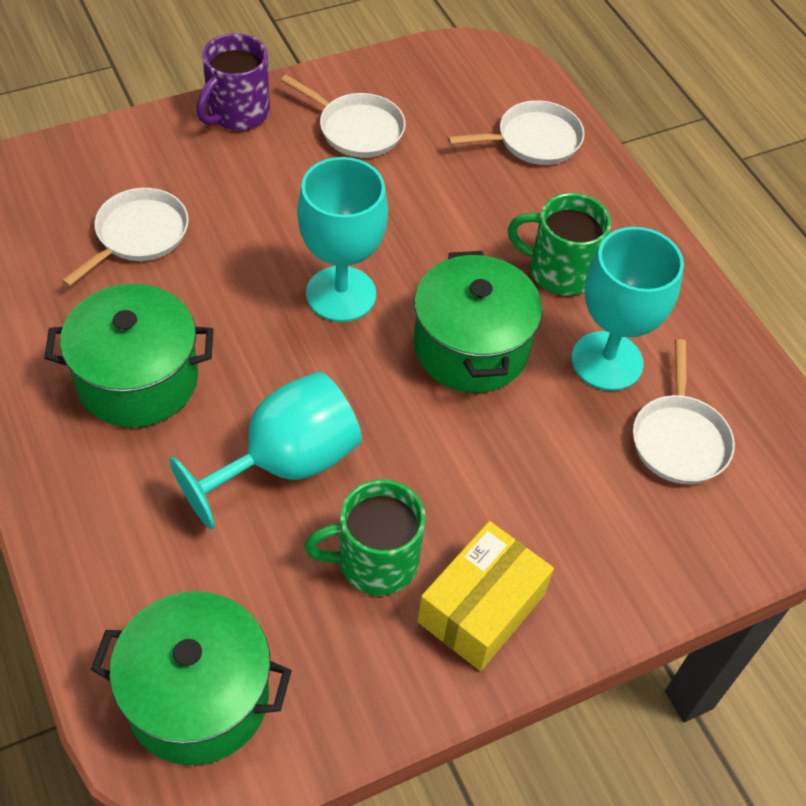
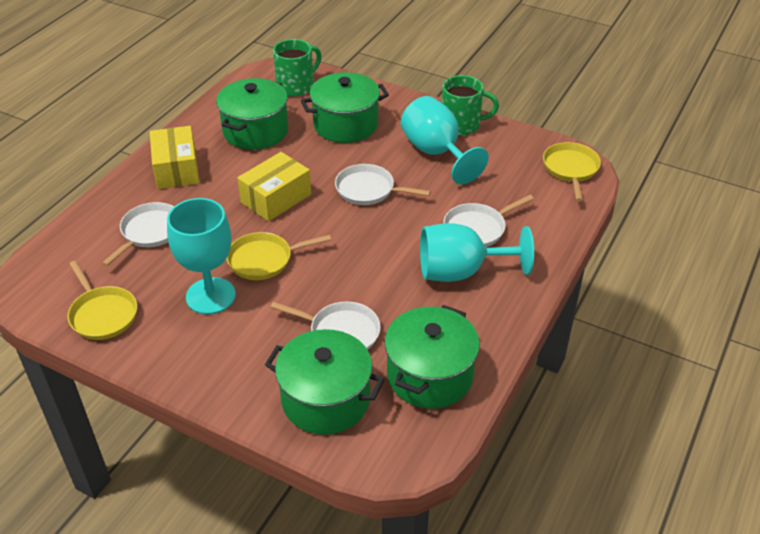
green pot: 3 -> 4
purple mug: 1 -> 0
yellow box: 1 -> 2
yellow pan: 0 -> 3

